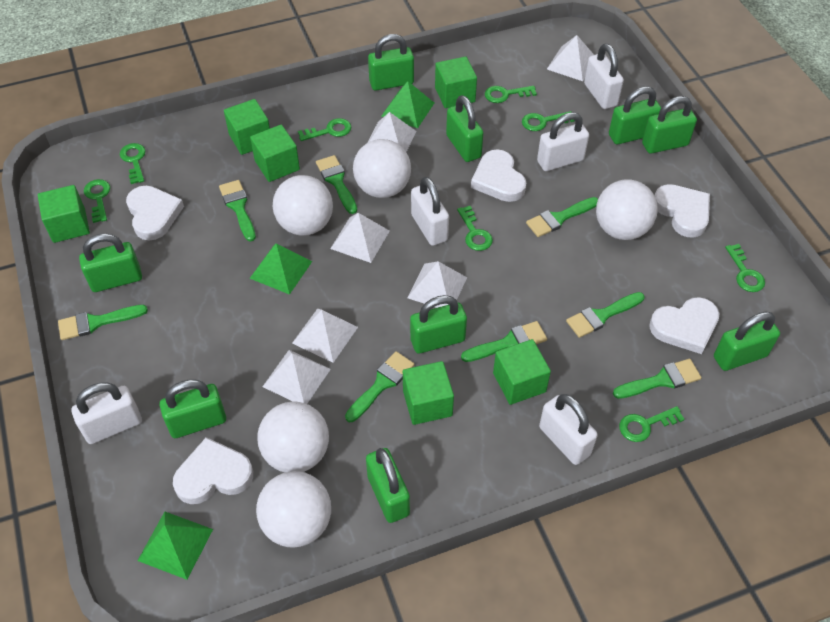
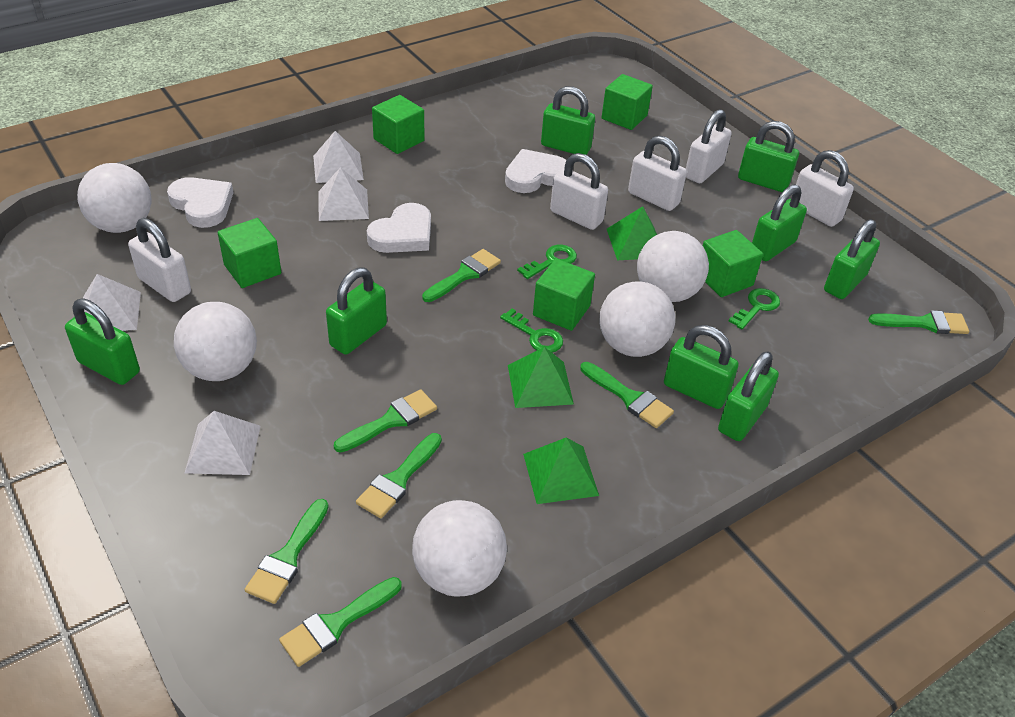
green brush: 8 -> 7
green cube: 6 -> 5
green key: 8 -> 3
green padlock: 9 -> 8
white heart: 5 -> 3
white pyramid: 6 -> 4

